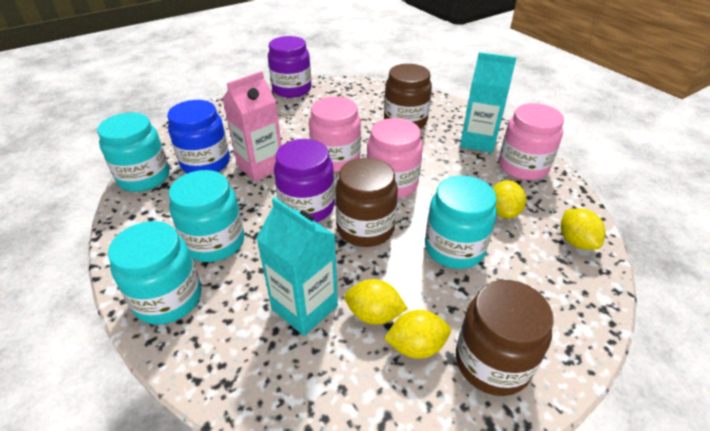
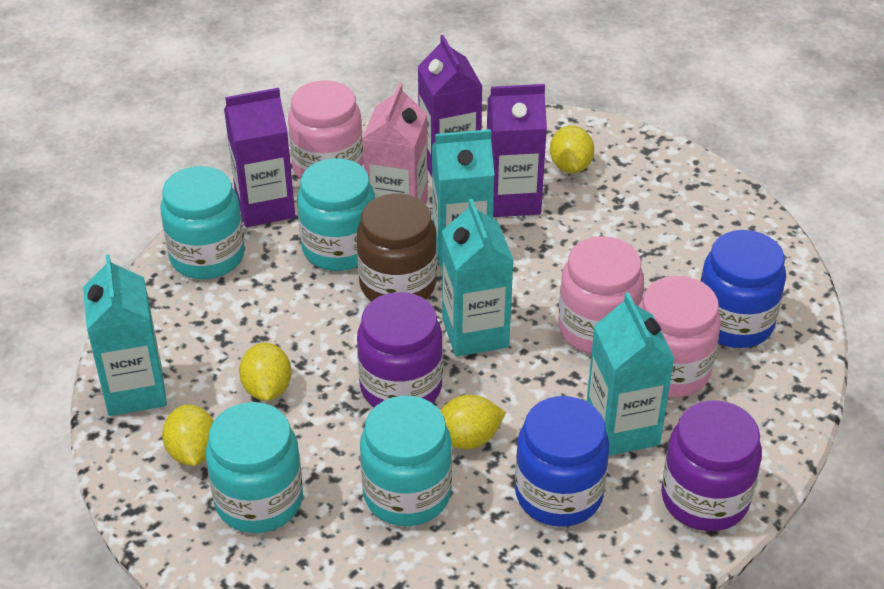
blue jar: 1 -> 2
brown jar: 3 -> 1
purple carton: 0 -> 3
turquoise carton: 2 -> 4

